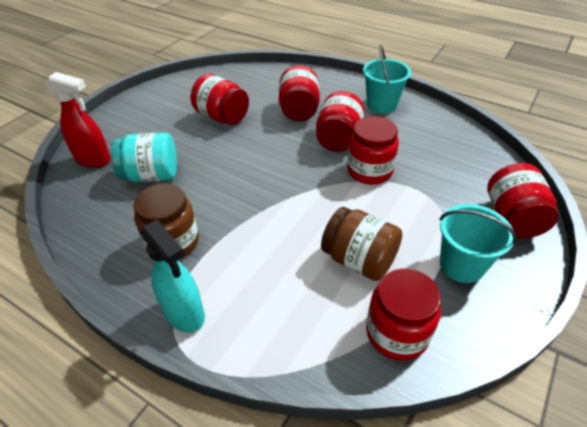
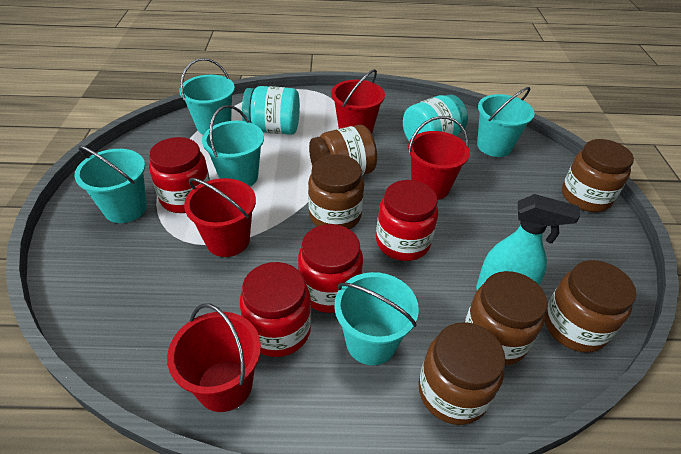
brown jar: 2 -> 6
red bucket: 0 -> 4
red jar: 6 -> 4
red spray bottle: 1 -> 0
turquoise bucket: 2 -> 5
turquoise jar: 1 -> 2

